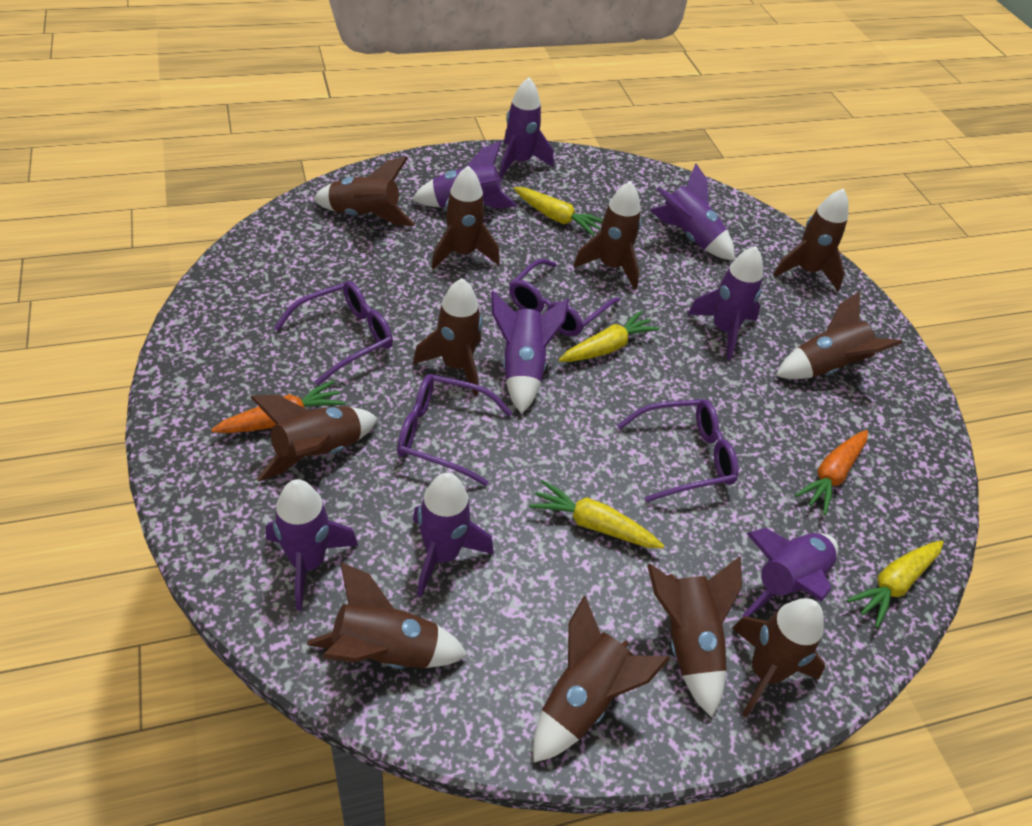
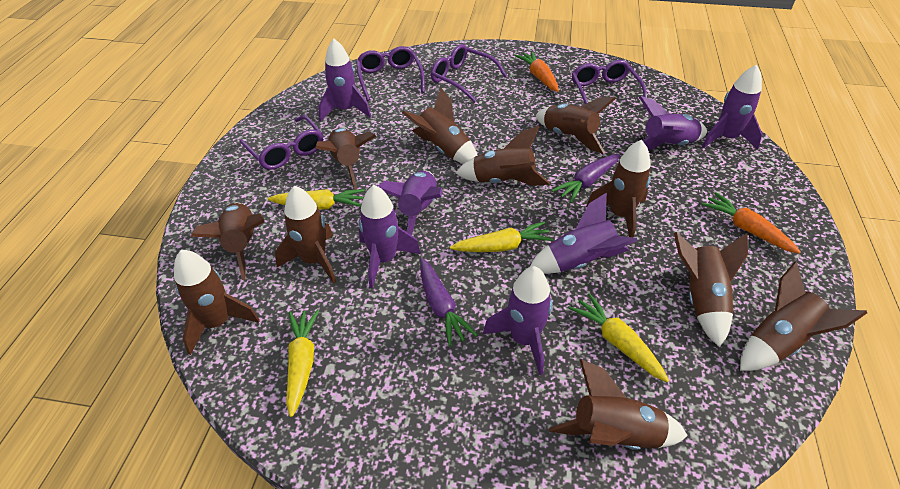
purple carrot: 0 -> 2
purple rocket: 8 -> 7

